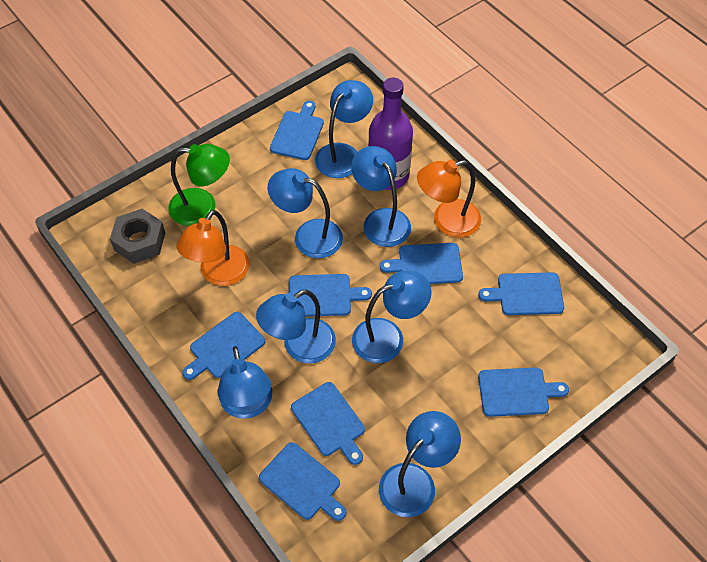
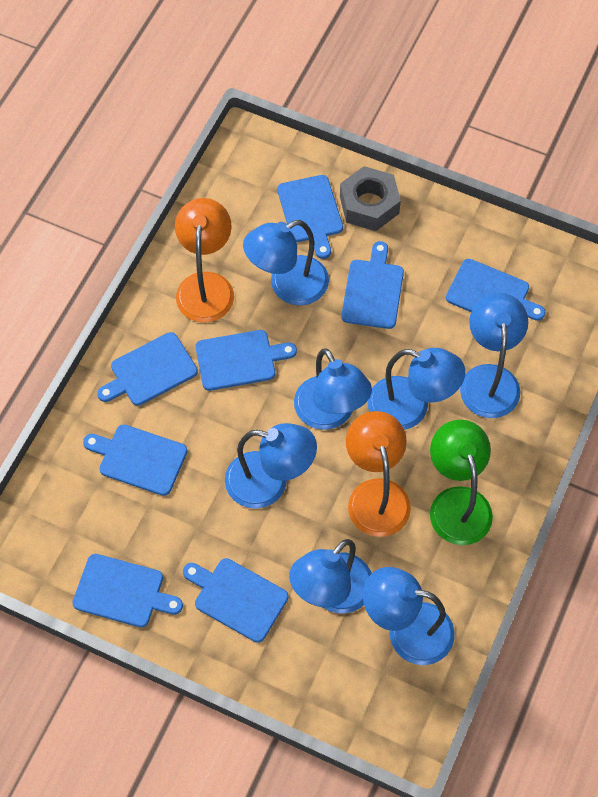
purple bottle: 1 -> 0

